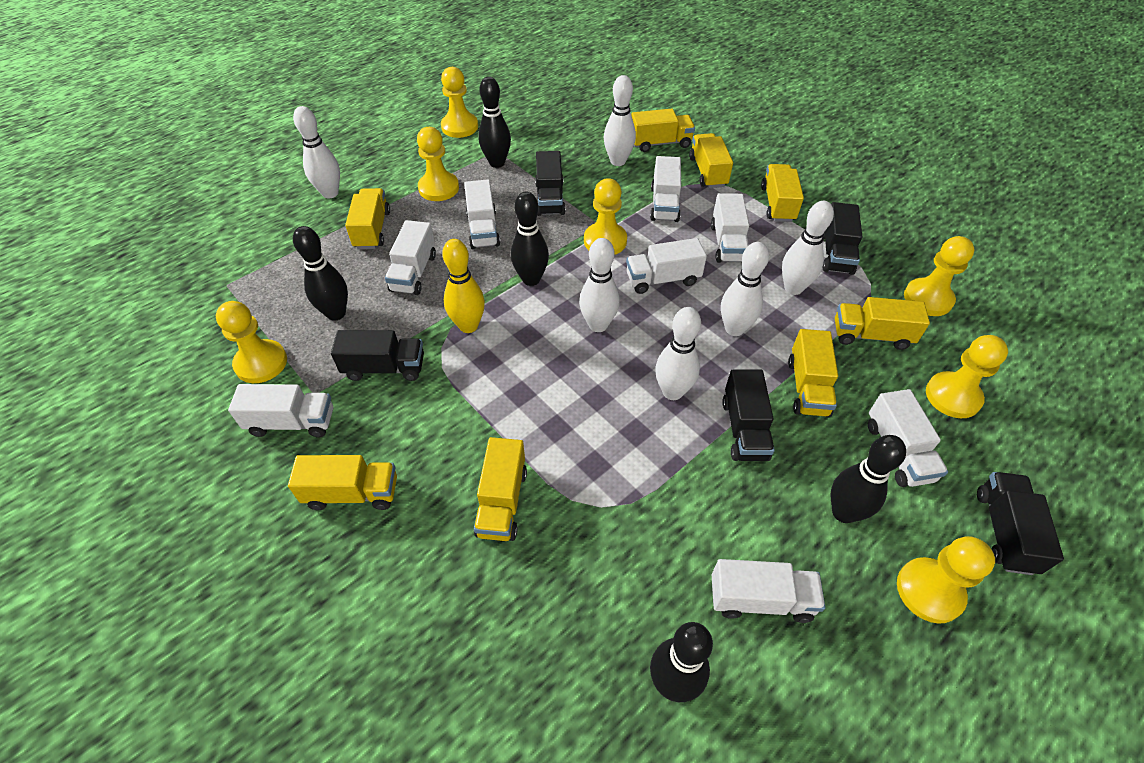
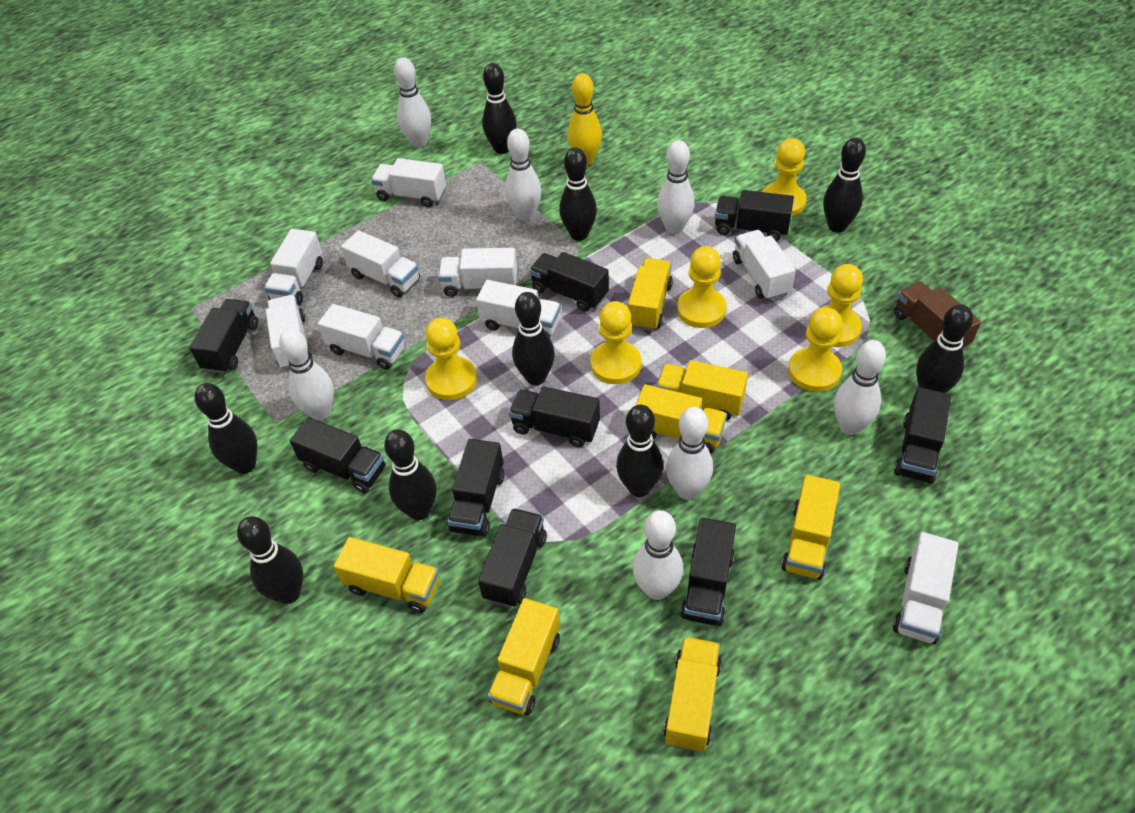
black bowling pin: 5 -> 9
black truck: 5 -> 9
brown truck: 0 -> 1
white bowling pin: 6 -> 7
white truck: 8 -> 9
yellow pawn: 7 -> 6
yellow truck: 8 -> 7

